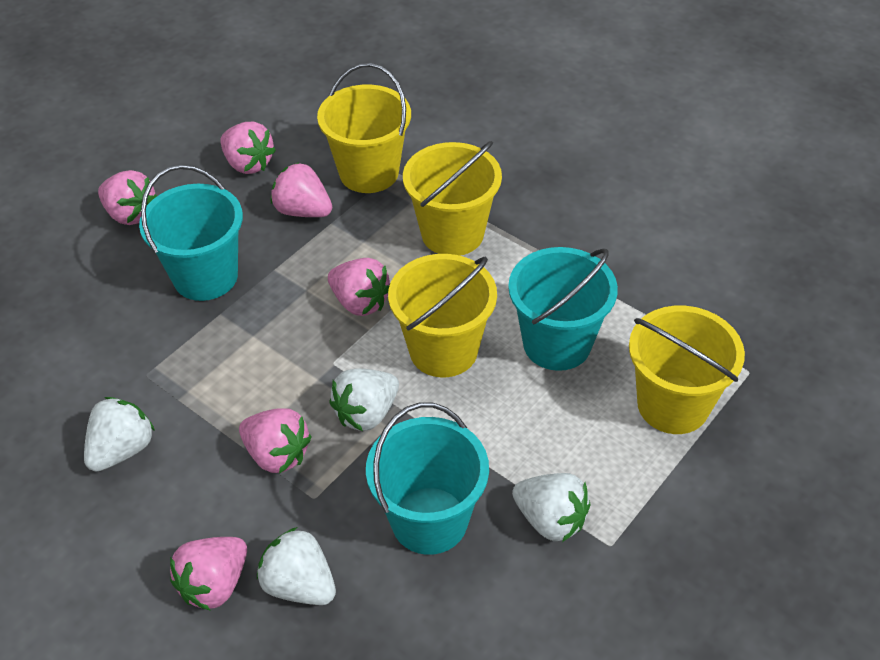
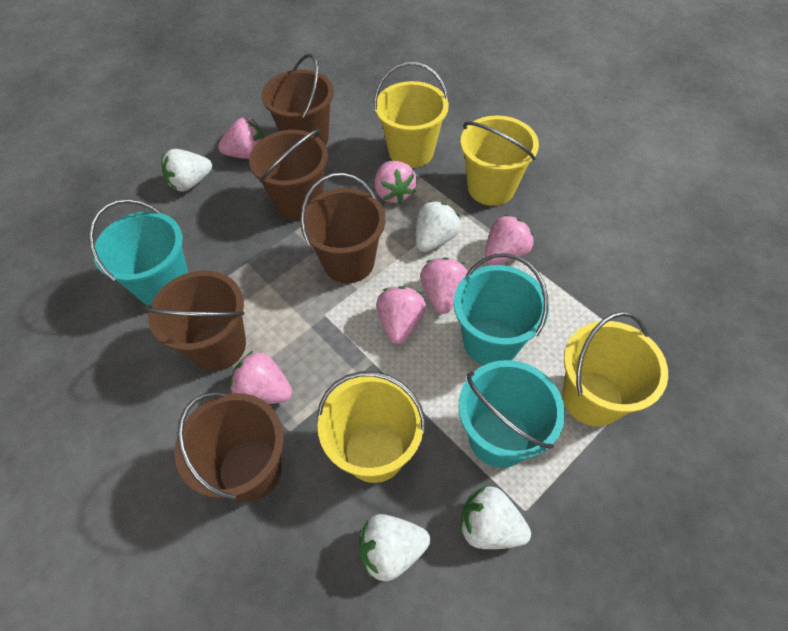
brown bucket: 0 -> 5

